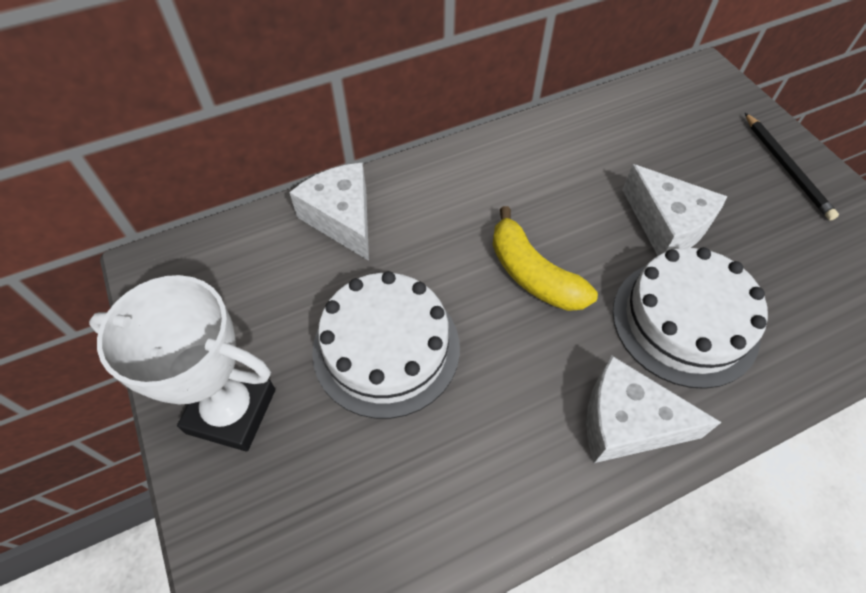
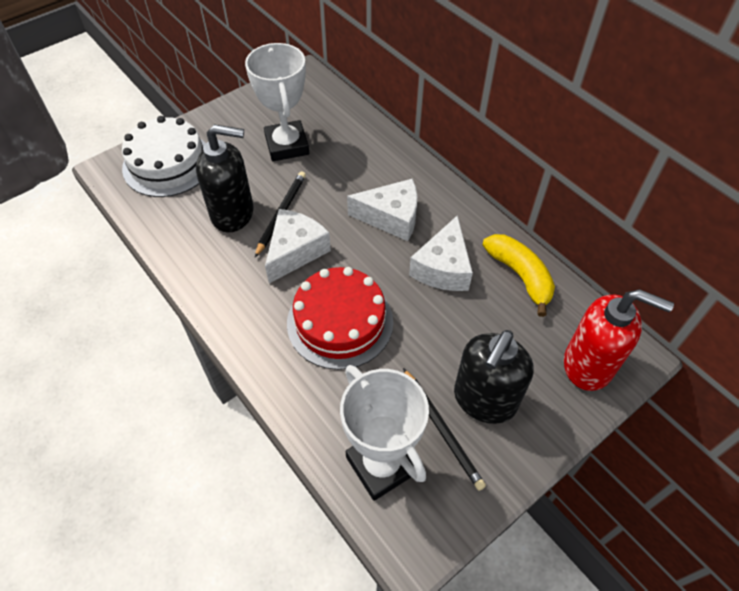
black pencil: 1 -> 2
black soap dispenser: 0 -> 2
red cake: 0 -> 1
red soap dispenser: 0 -> 1
white cake: 2 -> 1
white trophy: 1 -> 2

